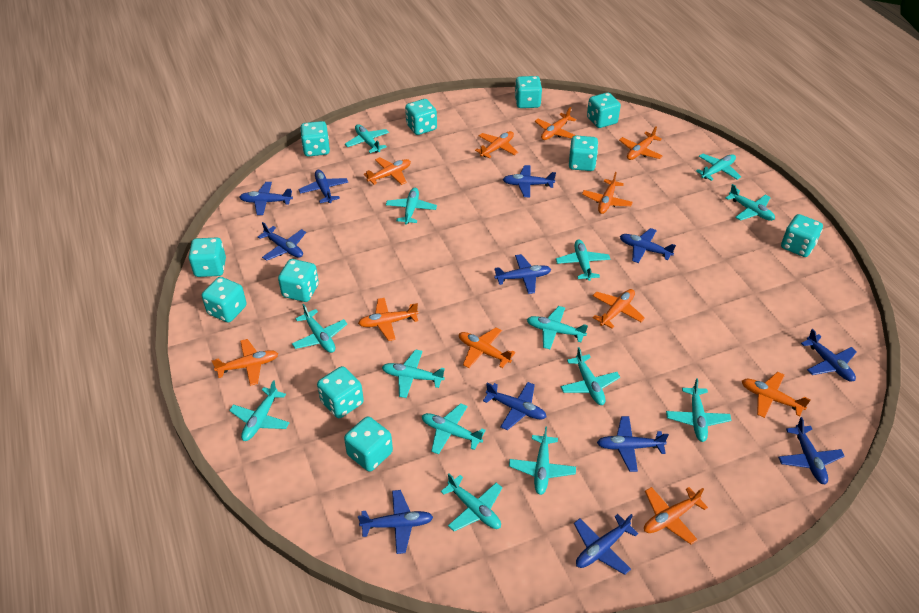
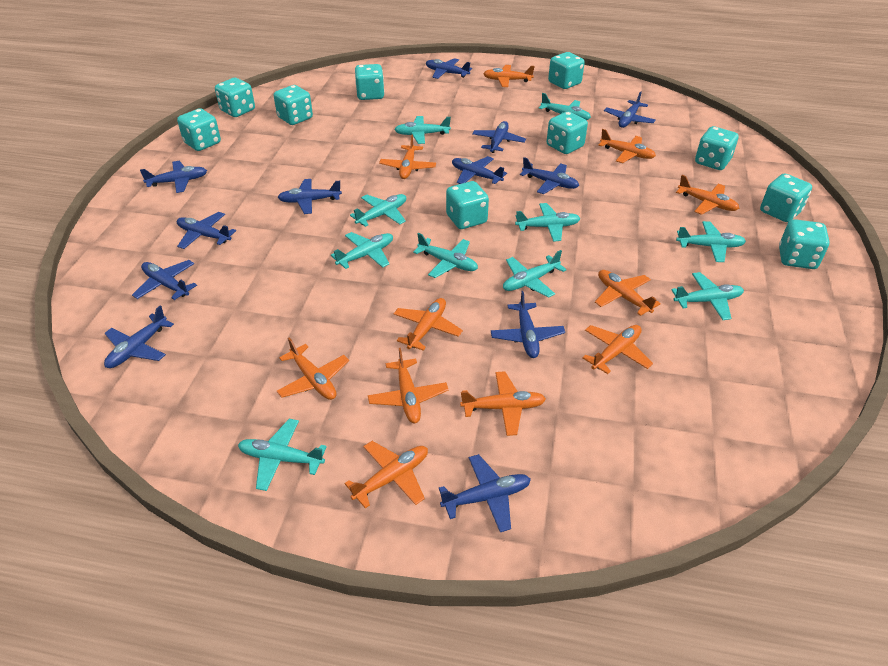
turquoise dice: 11 -> 10
turquoise plane: 14 -> 10

